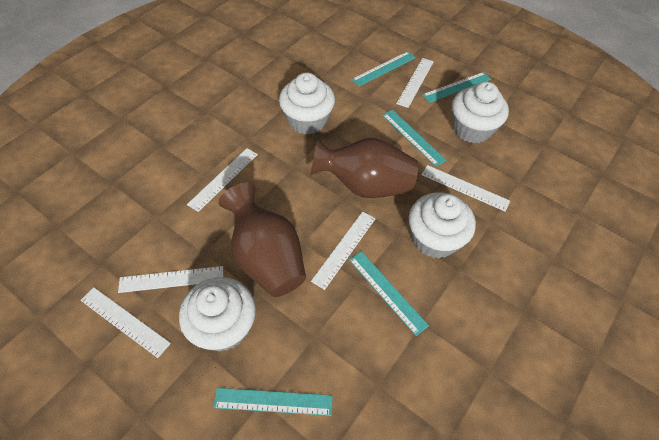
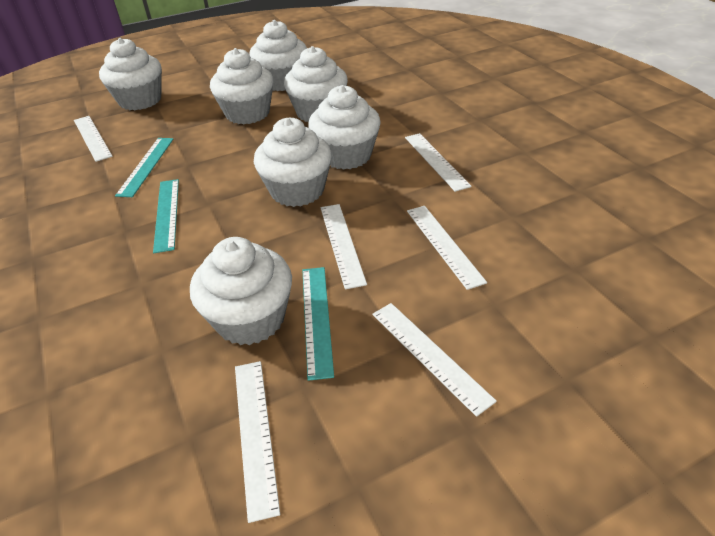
brown vase: 2 -> 0
turquoise ruler: 5 -> 3
white cupcake: 4 -> 7

